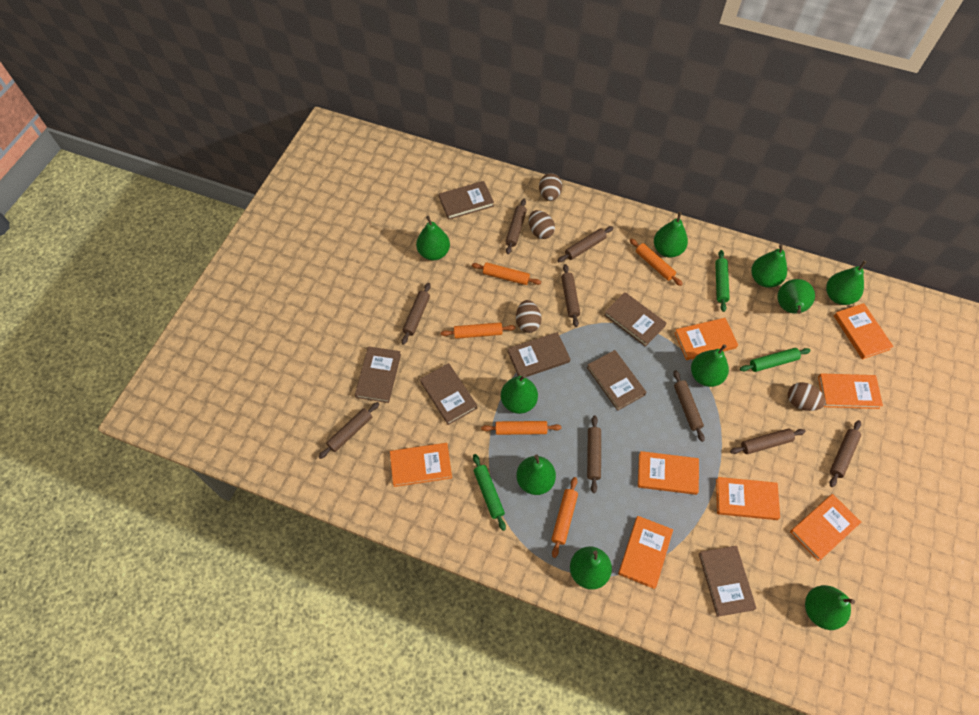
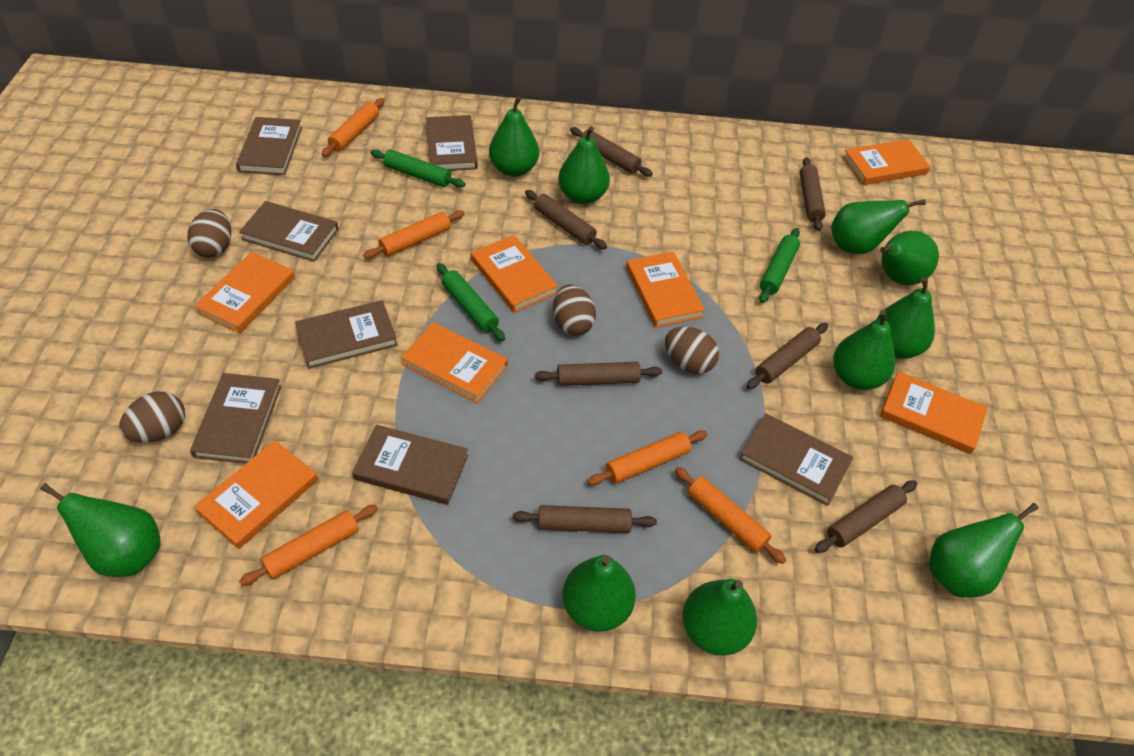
brown rolling pin: 9 -> 7
orange book: 8 -> 7

